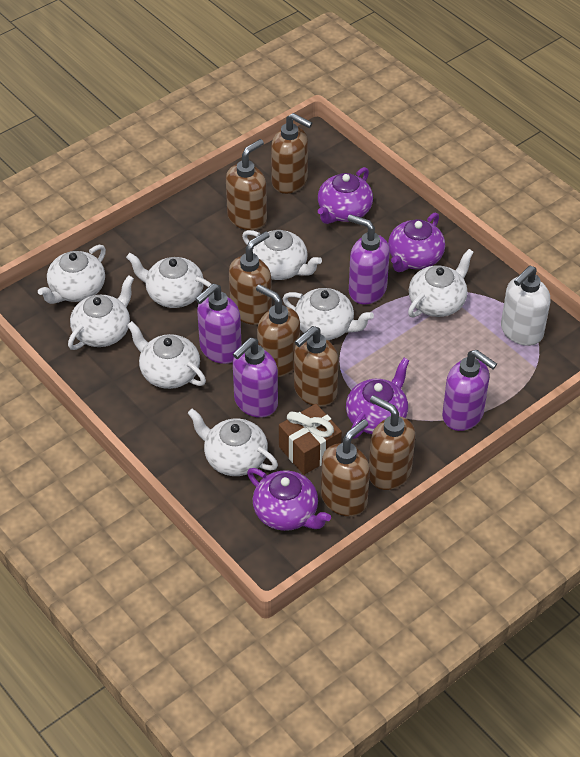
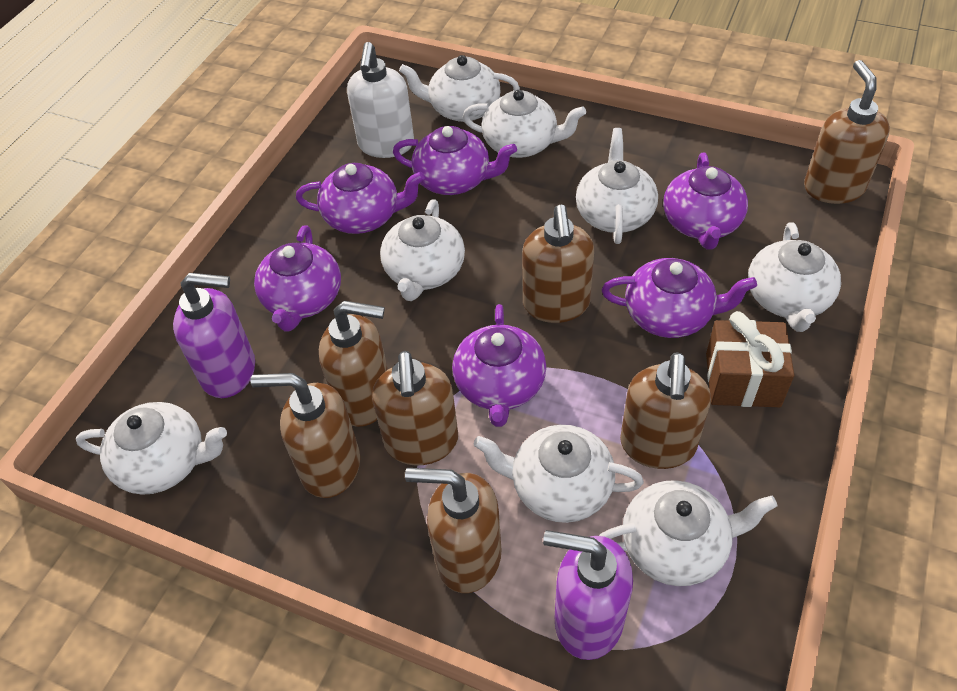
purple soap dispenser: 4 -> 2
purple teapot: 4 -> 6

